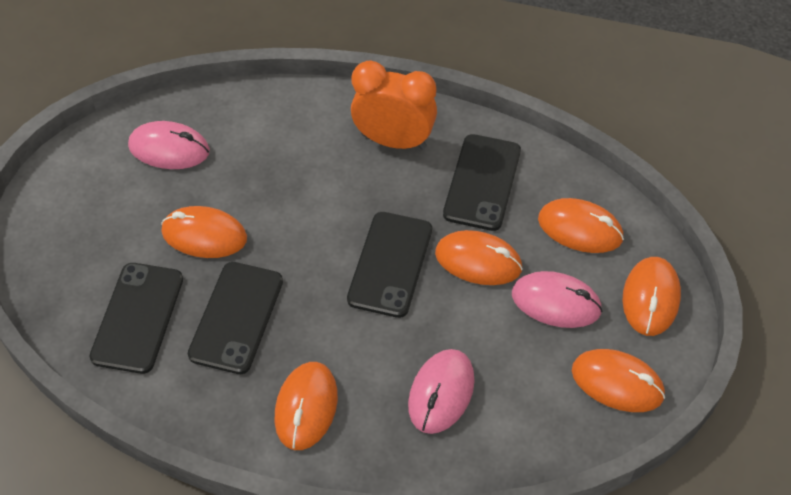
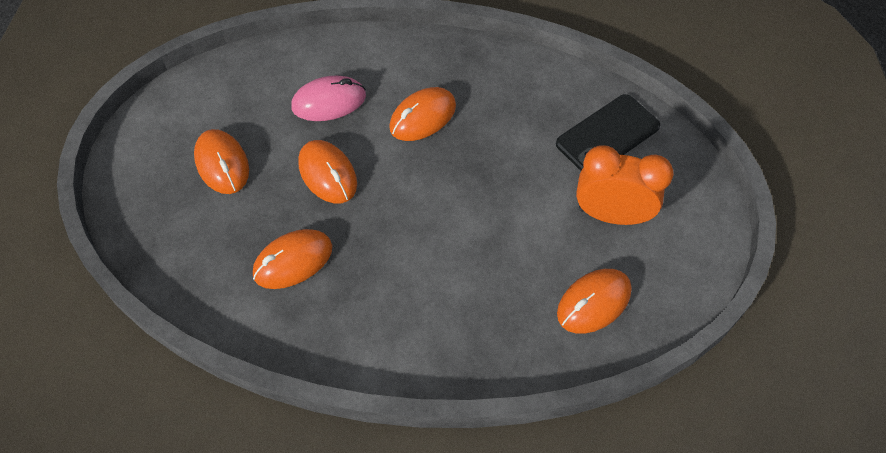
black phone: 4 -> 1
orange mouse: 6 -> 5
pink mouse: 3 -> 1

